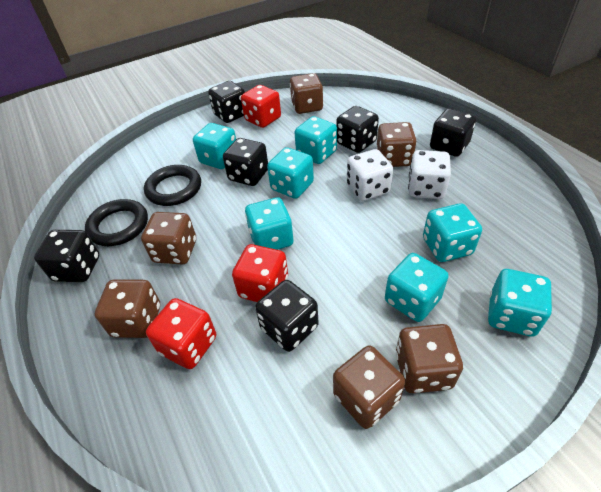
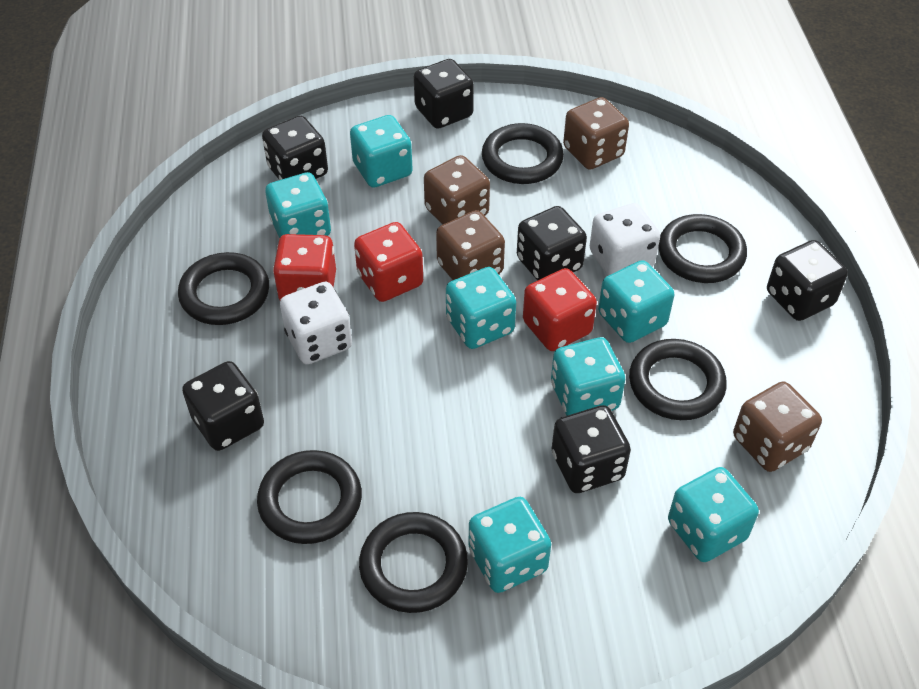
black ring: 2 -> 6
brown dice: 6 -> 4

